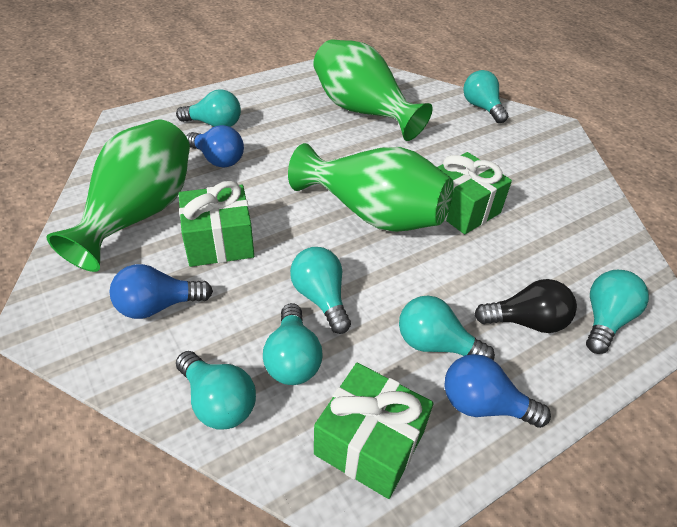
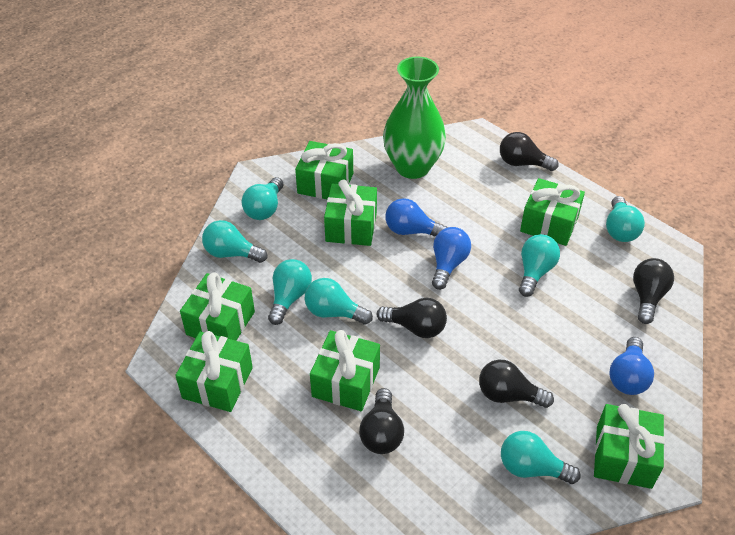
black light bulb: 1 -> 5
green gift: 3 -> 7
green vase: 3 -> 1

